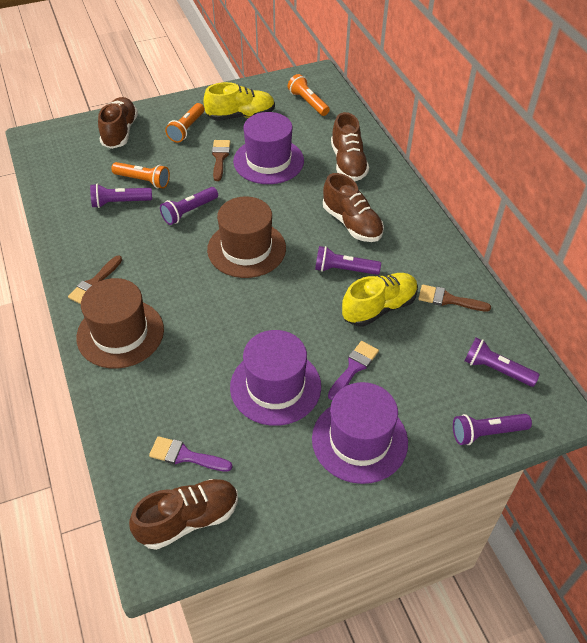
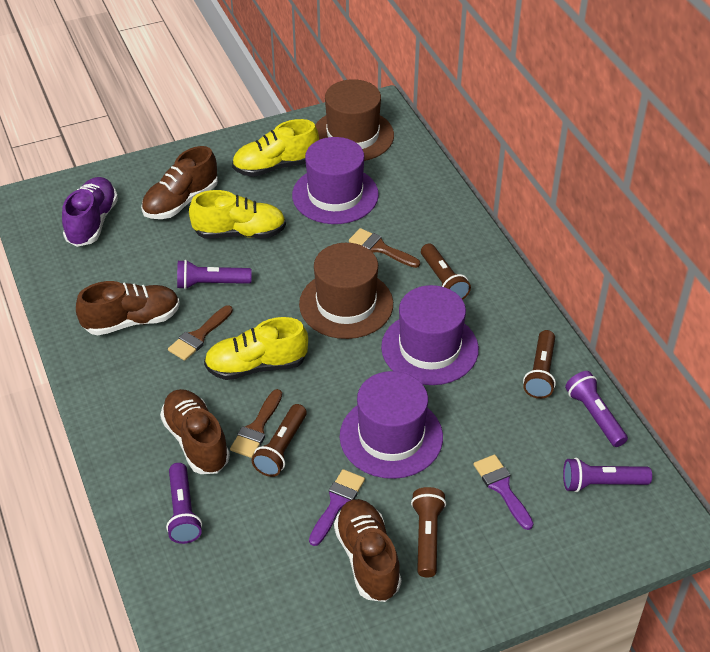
brown flashlight: 0 -> 4
orange flashlight: 3 -> 0
purple flashlight: 5 -> 4
purple shoe: 0 -> 1
yellow shoe: 2 -> 3

